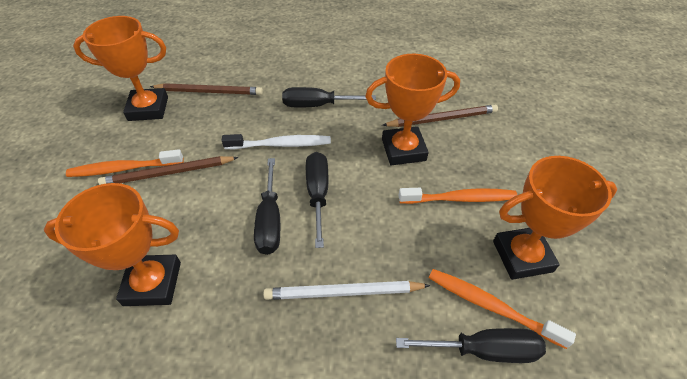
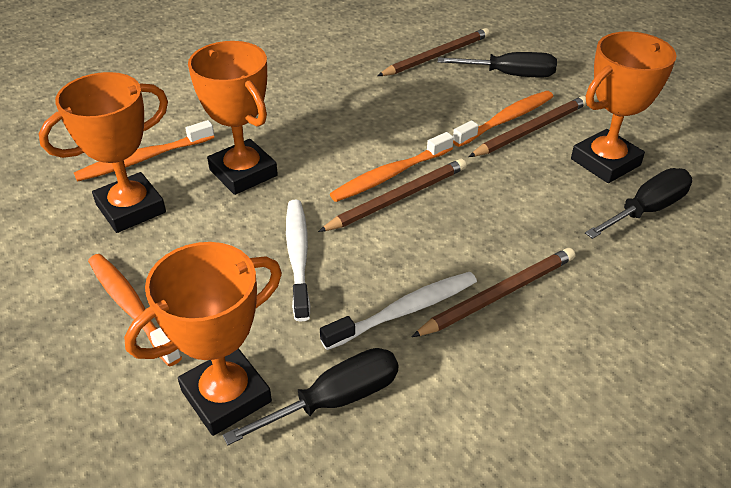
black screwdriver: 4 -> 3
brown pencil: 3 -> 4
orange toothbrush: 3 -> 4
white pencil: 1 -> 0
white toothbrush: 1 -> 2

